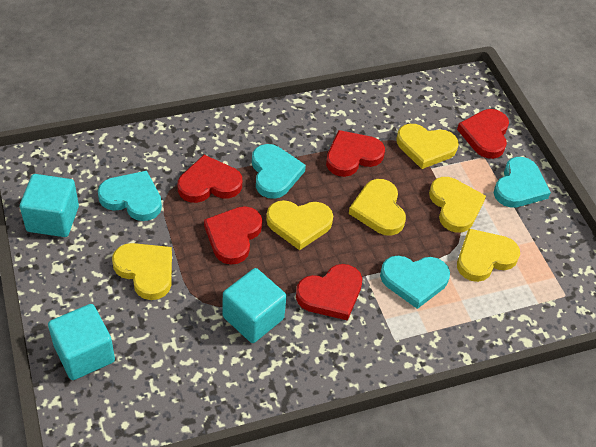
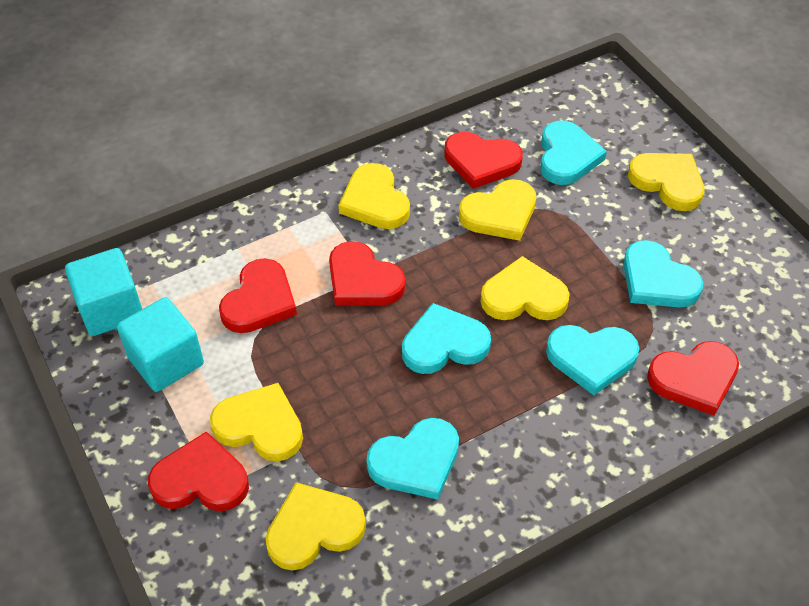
turquoise cube: 3 -> 2
turquoise heart: 4 -> 5

